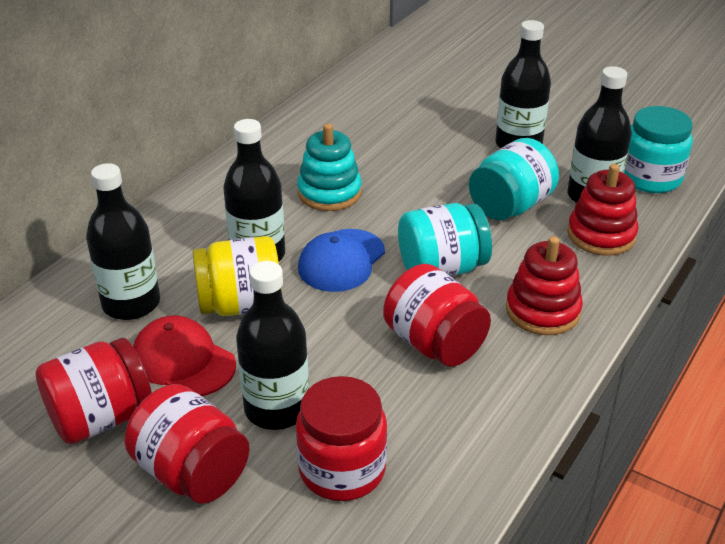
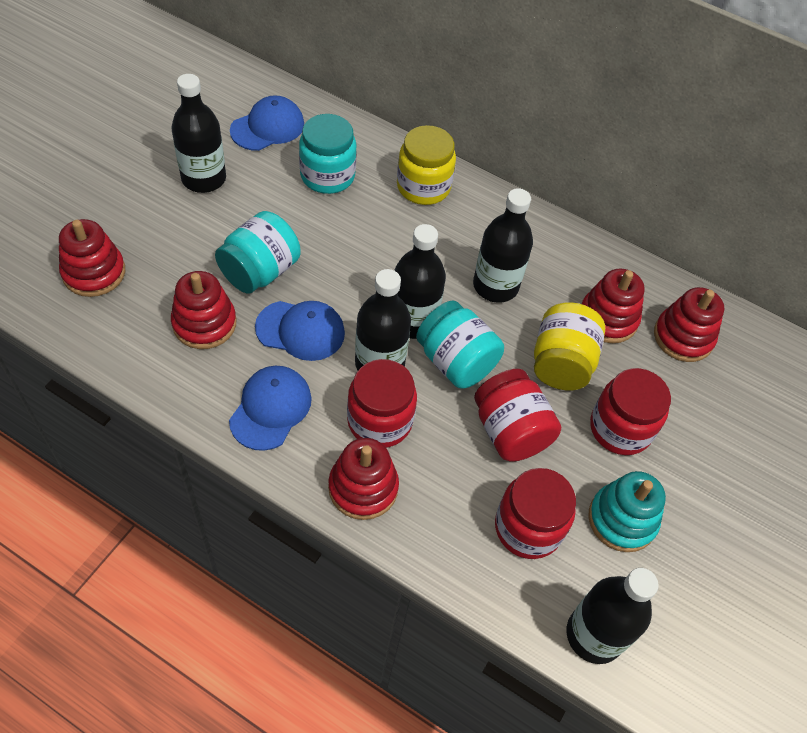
blue cap: 1 -> 3
red cap: 1 -> 0
red stacking toy: 2 -> 5
yellow jar: 1 -> 2

